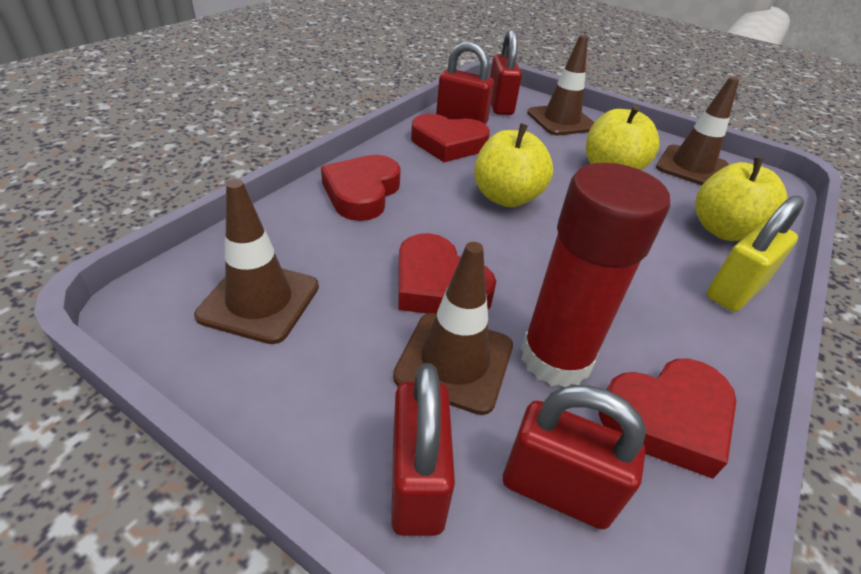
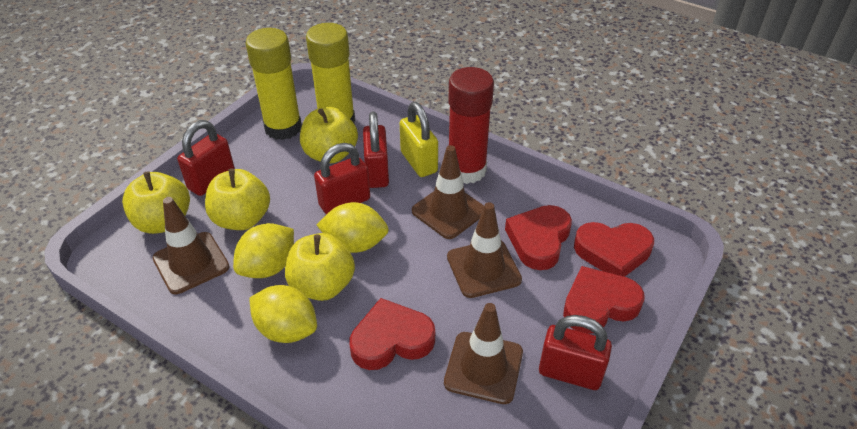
yellow apple: 3 -> 4
yellow glue stick: 0 -> 2
yellow lemon: 0 -> 3

